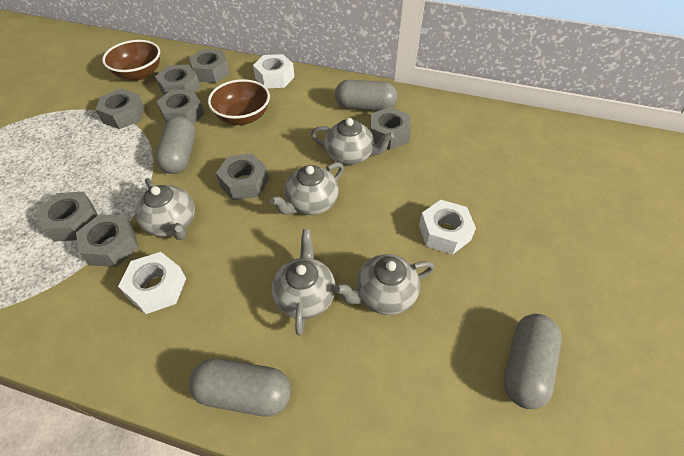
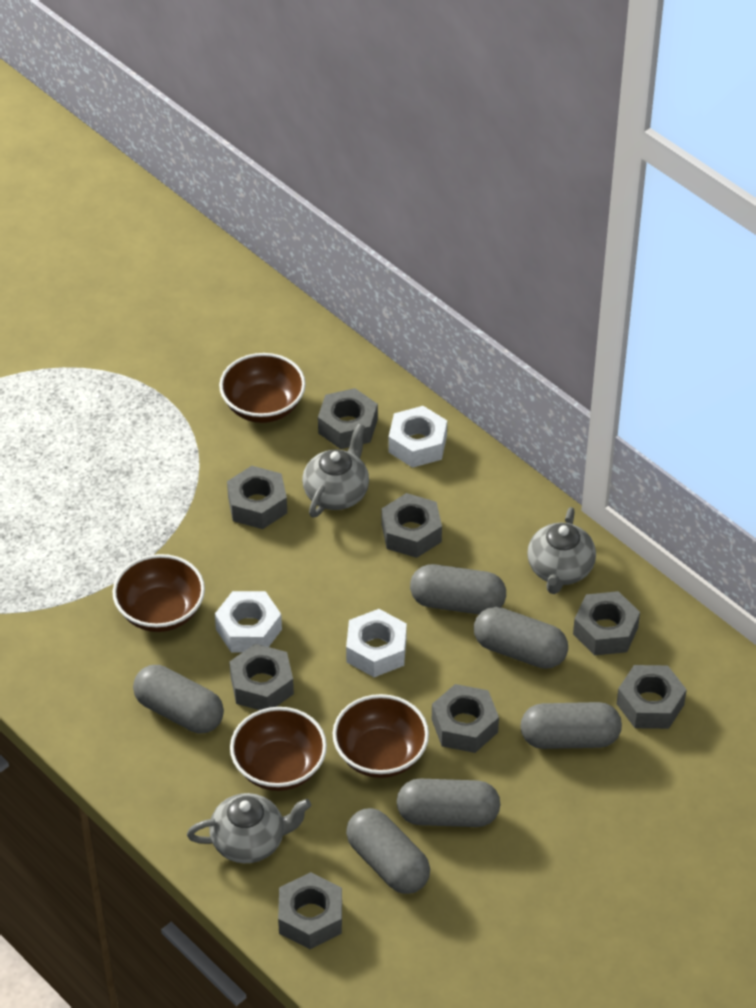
brown bowl: 2 -> 4
grey capsule: 4 -> 6
grey teapot: 5 -> 3

